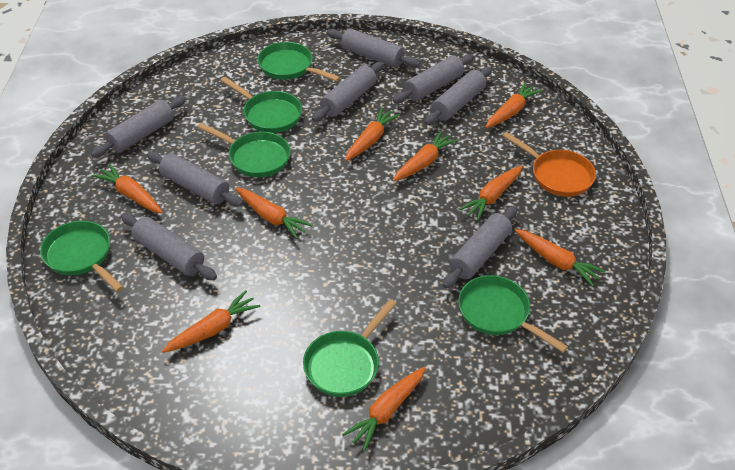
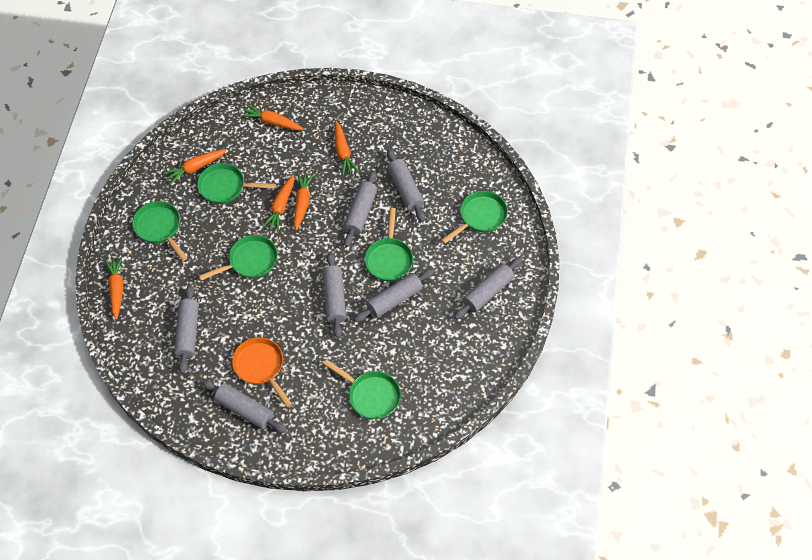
grey rolling pin: 8 -> 7
orange carrot: 9 -> 6

